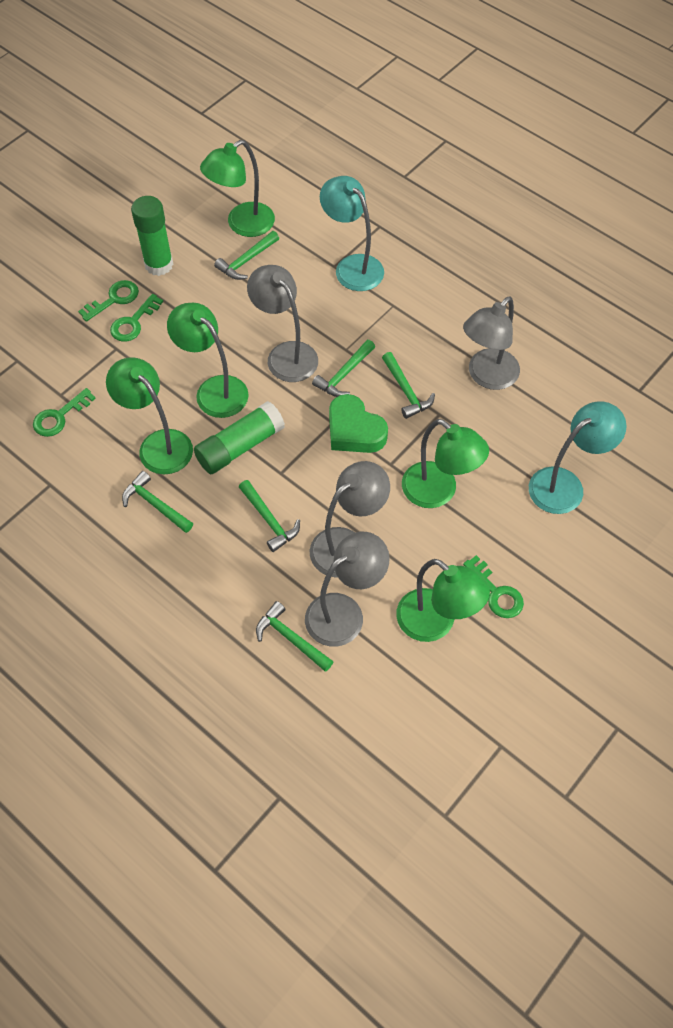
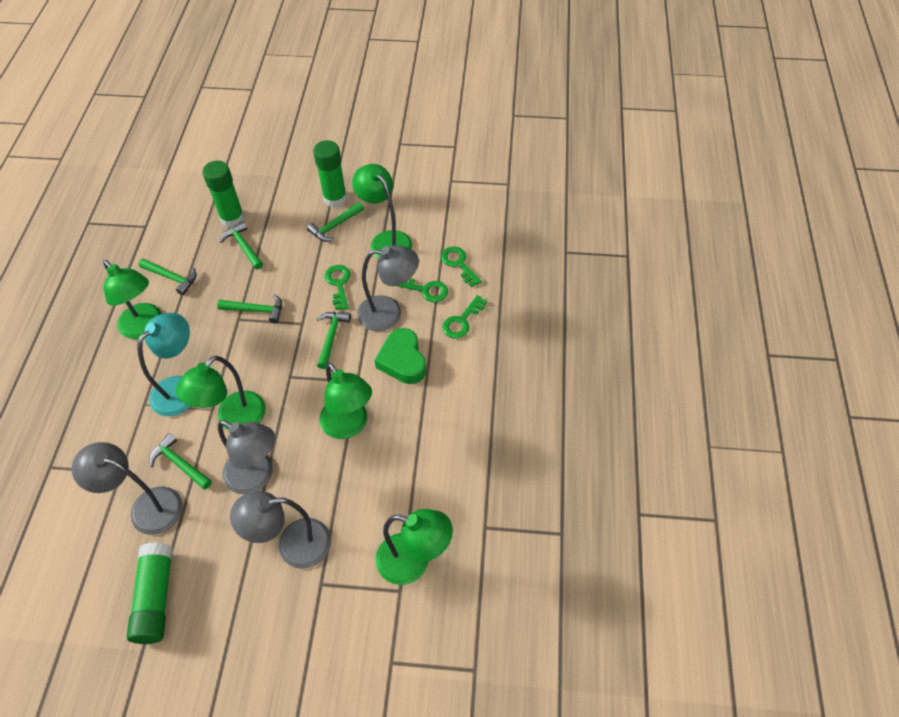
green glue stick: 2 -> 3
turquoise lamp: 2 -> 1

